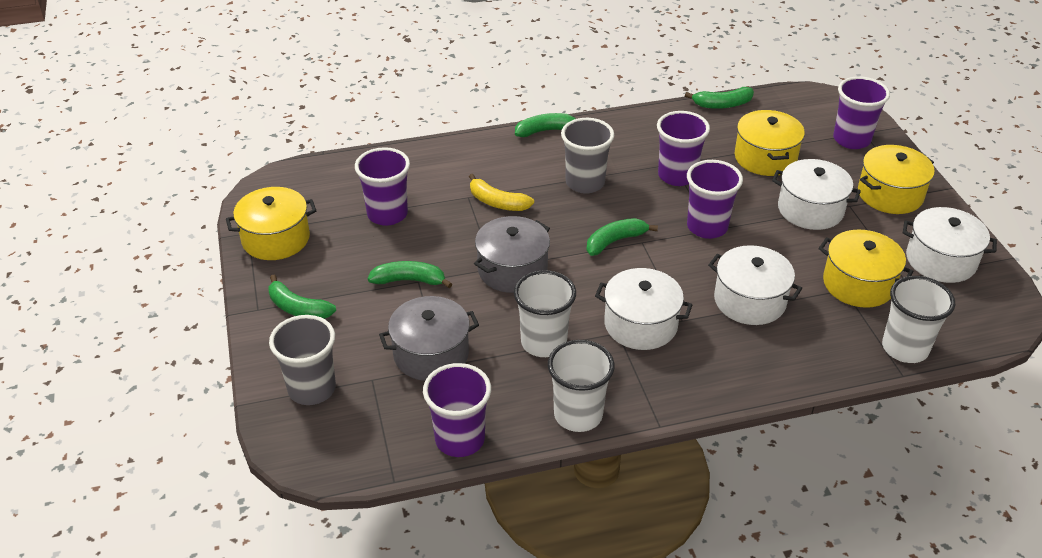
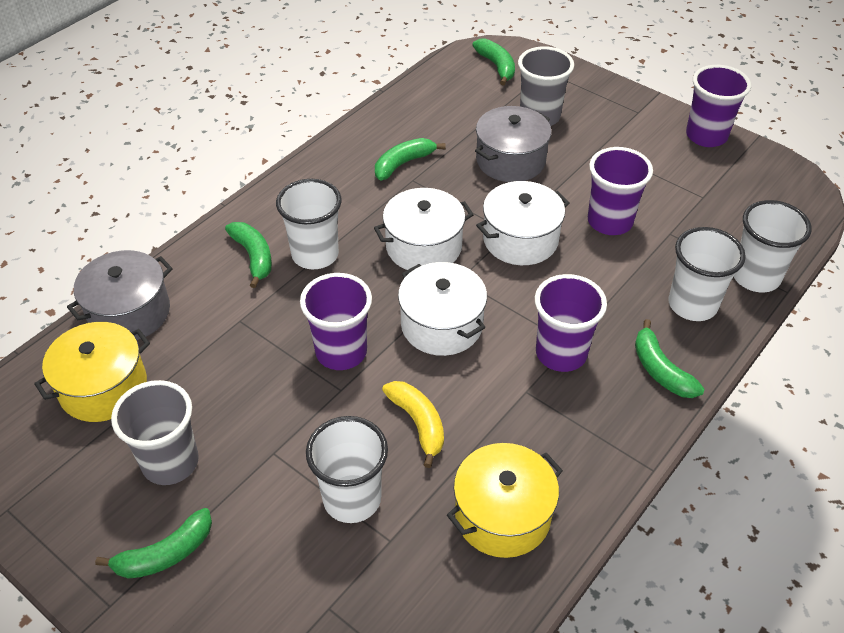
purple cup: 5 -> 4
white cup: 3 -> 4
white pot: 4 -> 3
yellow pot: 4 -> 2

